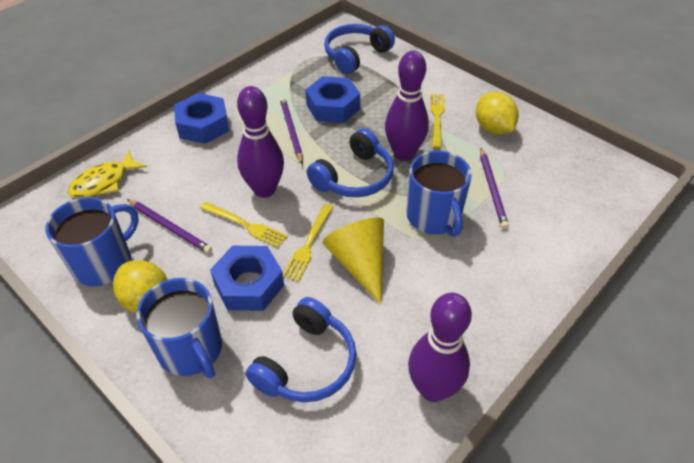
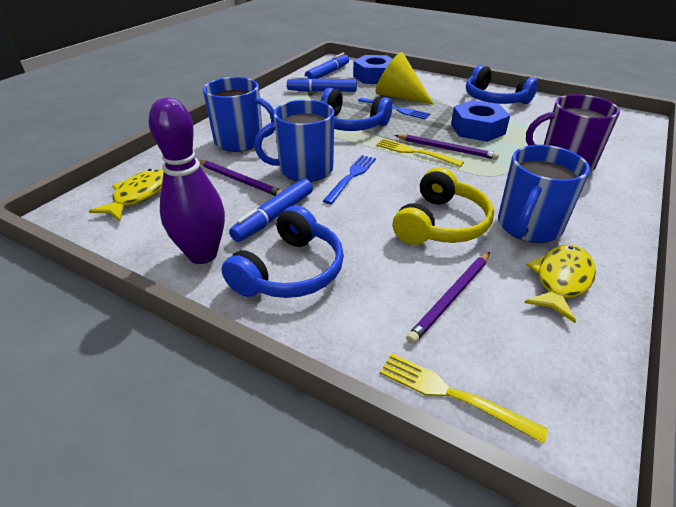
blue fork: 0 -> 2
blue marker: 0 -> 3
blue nut: 3 -> 2
purple bowling pin: 3 -> 1
purple mug: 0 -> 1
yellow fish: 1 -> 2
yellow fork: 3 -> 2
yellow headphones: 0 -> 1
yellow lemon: 2 -> 0

